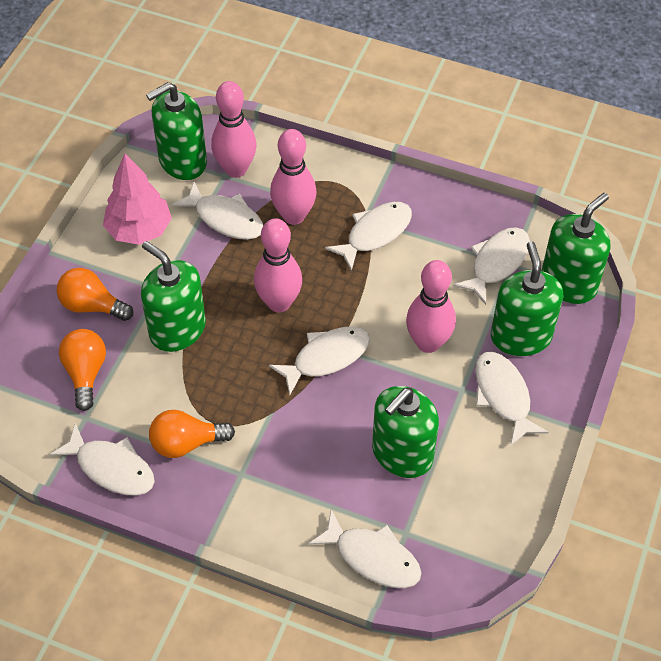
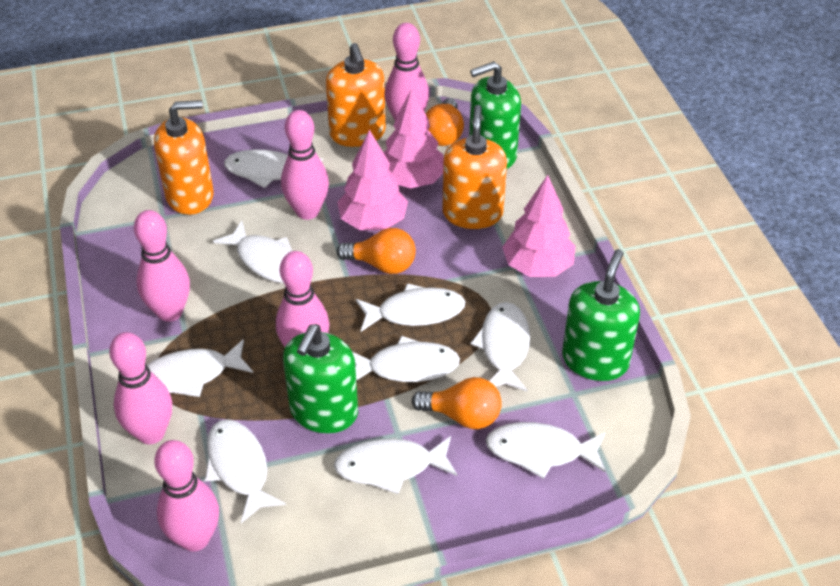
green soap dispenser: 5 -> 3
orange soap dispenser: 0 -> 3
pink bowling pin: 4 -> 6
pink tree: 1 -> 3
white fish: 7 -> 9

